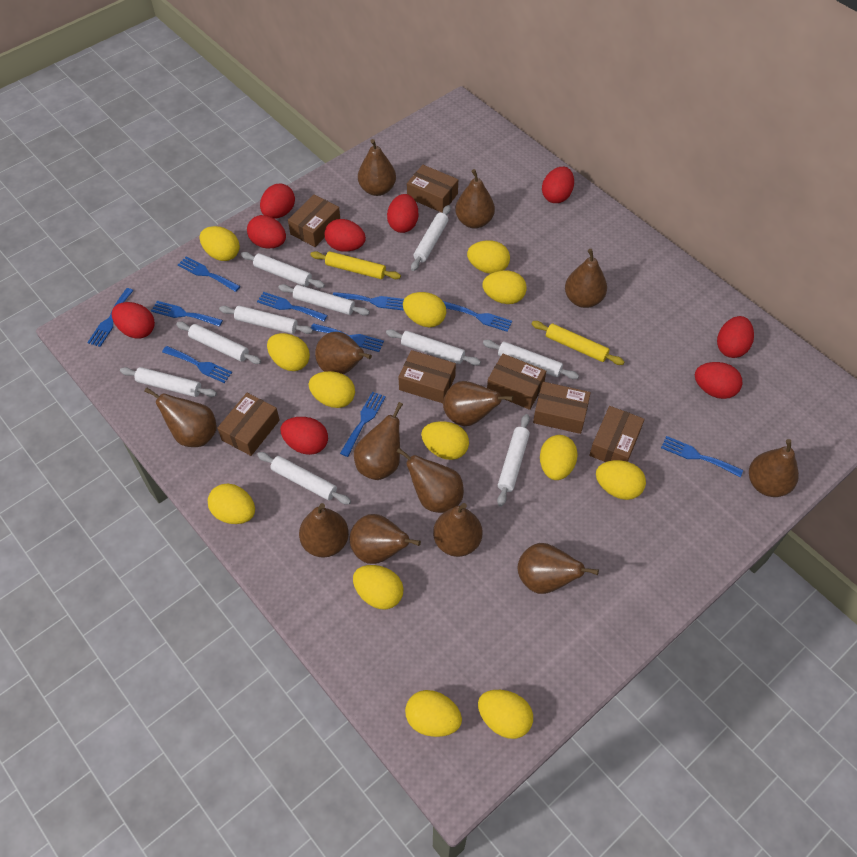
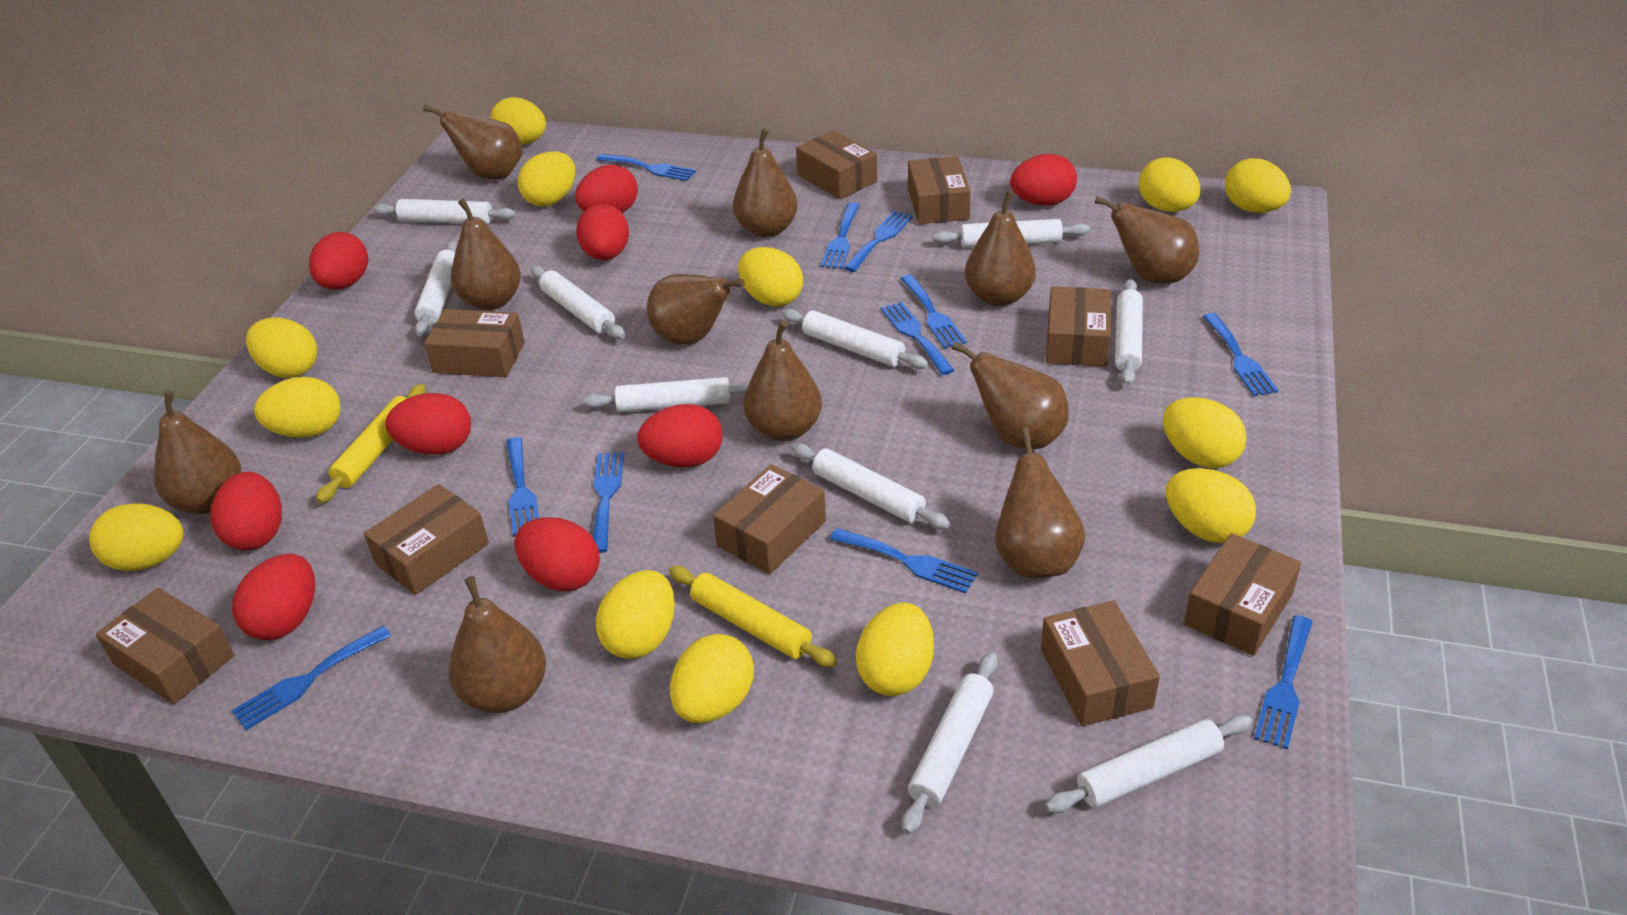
blue fork: 10 -> 11
brown box: 7 -> 9
brown pear: 13 -> 11

